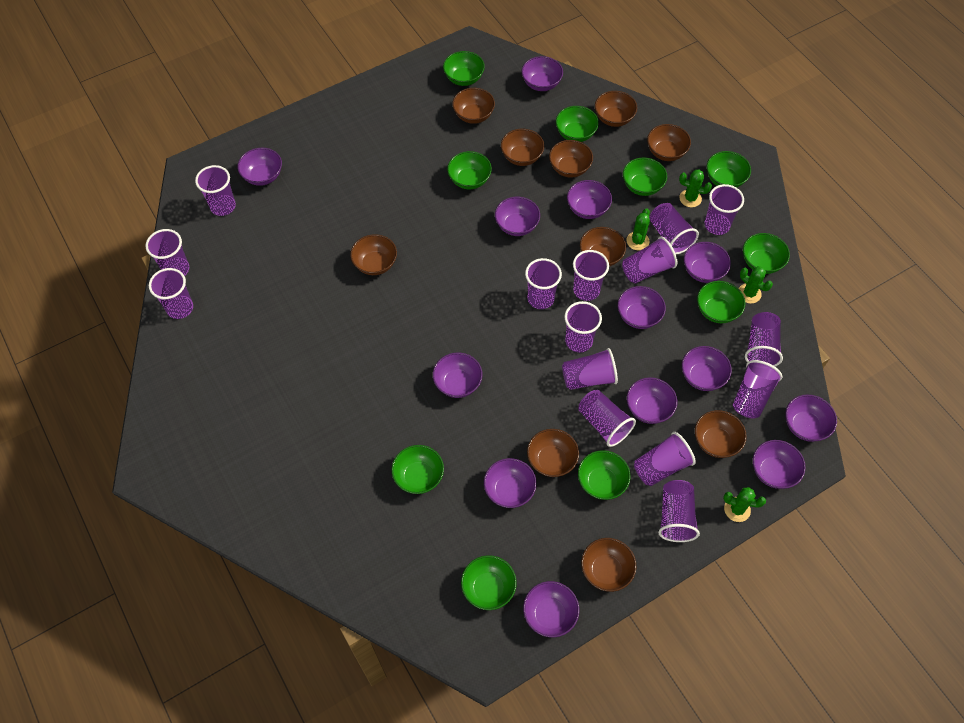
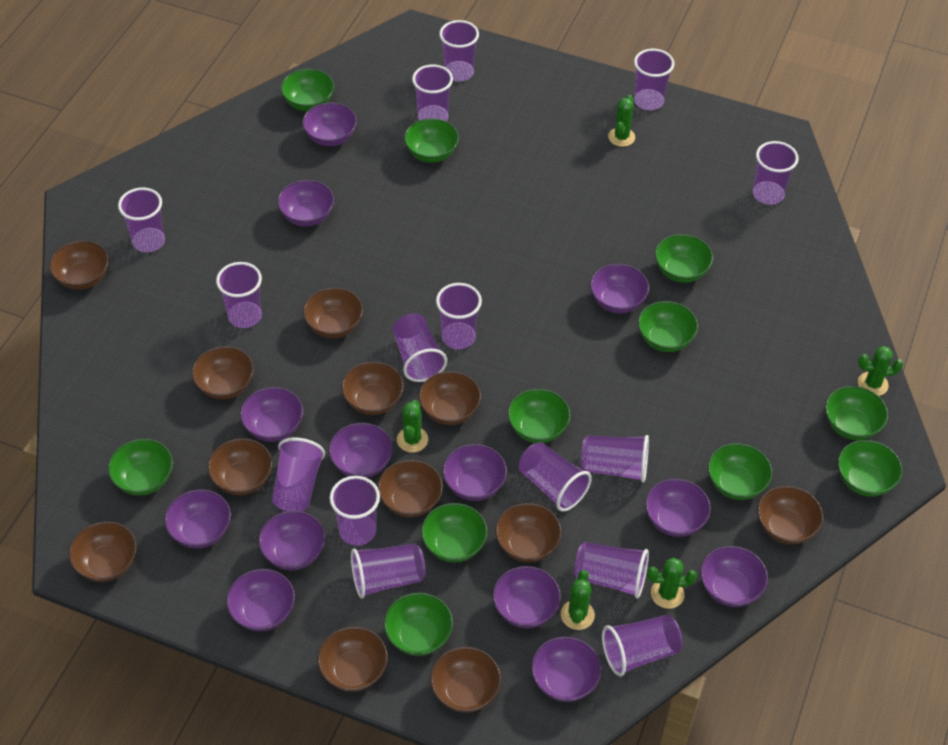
brown bowl: 10 -> 12
green bowl: 10 -> 11
green cactus: 4 -> 5

